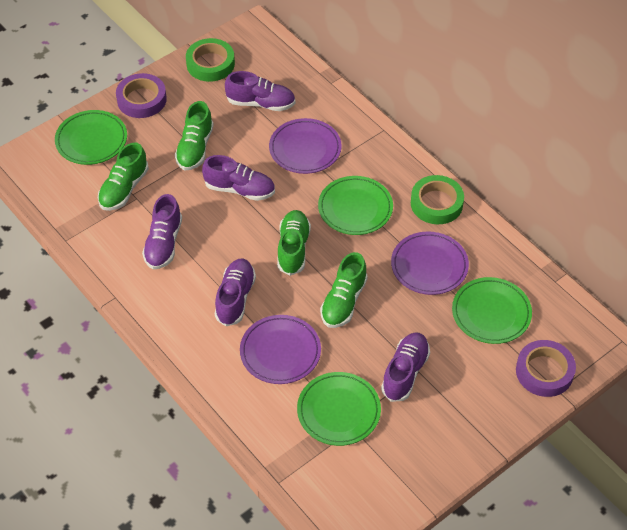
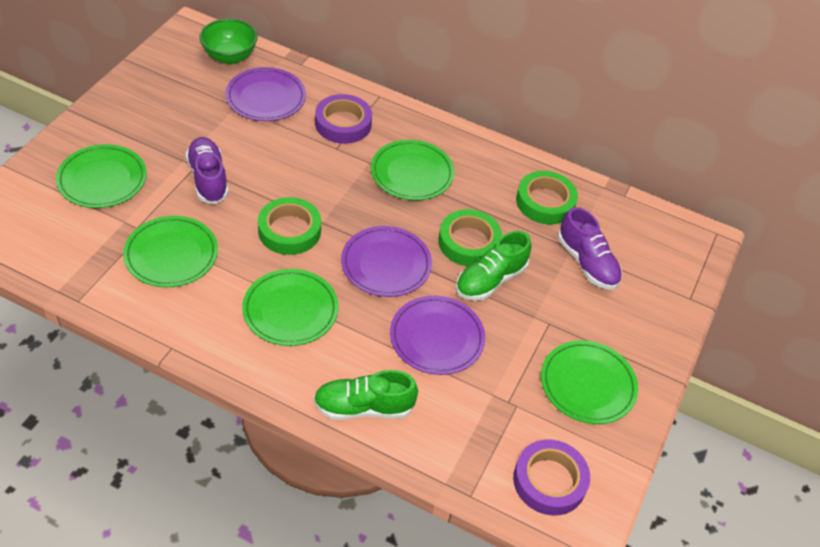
green bowl: 0 -> 1
green plate: 4 -> 5
green shoe: 4 -> 2
green tape: 2 -> 3
purple shoe: 5 -> 2

